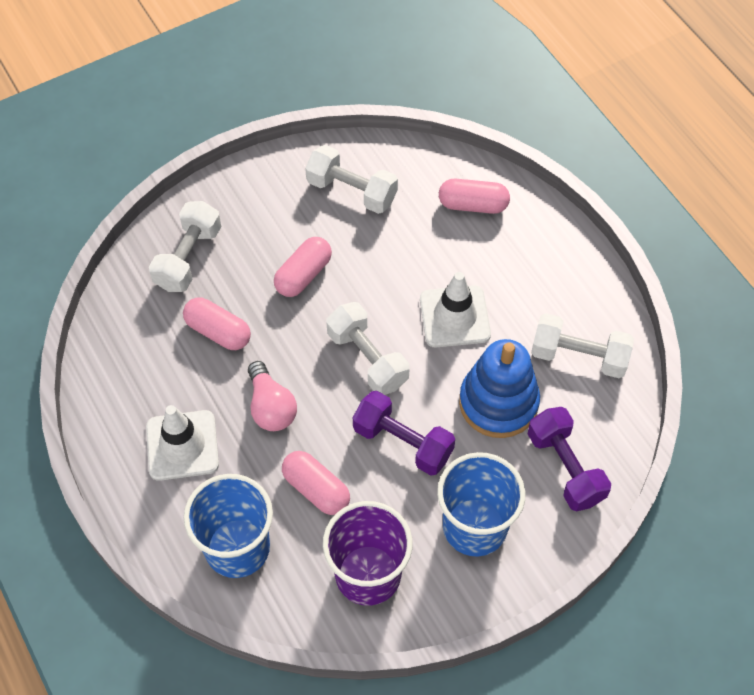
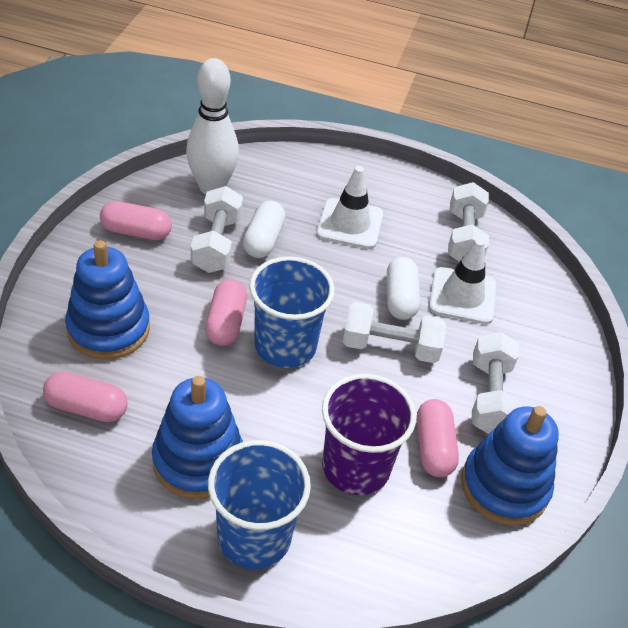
blue stacking toy: 1 -> 3
pink light bulb: 1 -> 0
purple dumbbell: 2 -> 0
white bowling pin: 0 -> 1
white capsule: 0 -> 2

